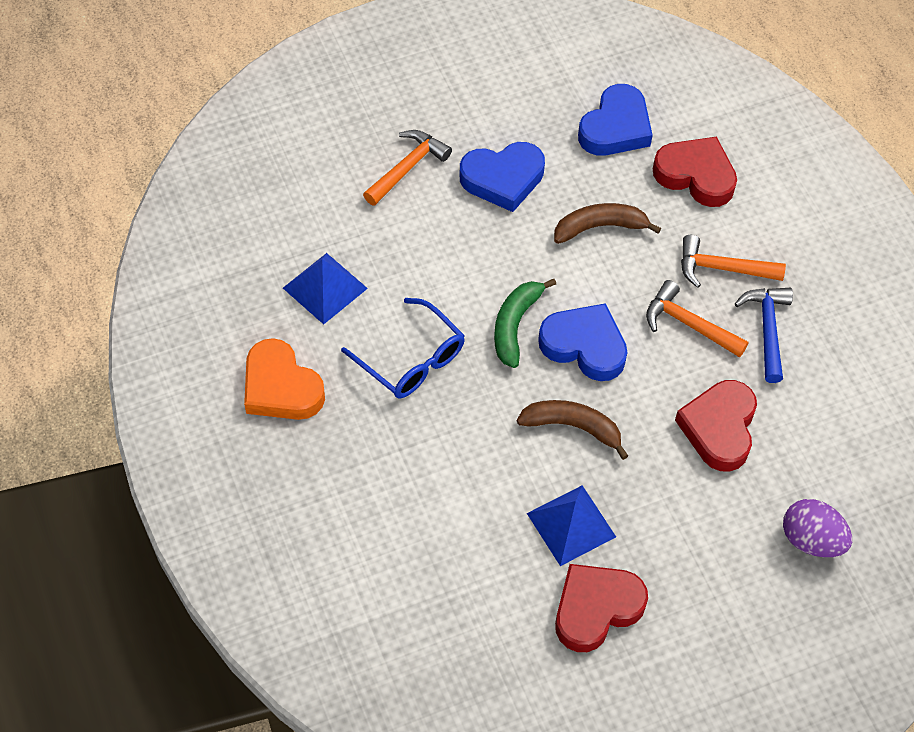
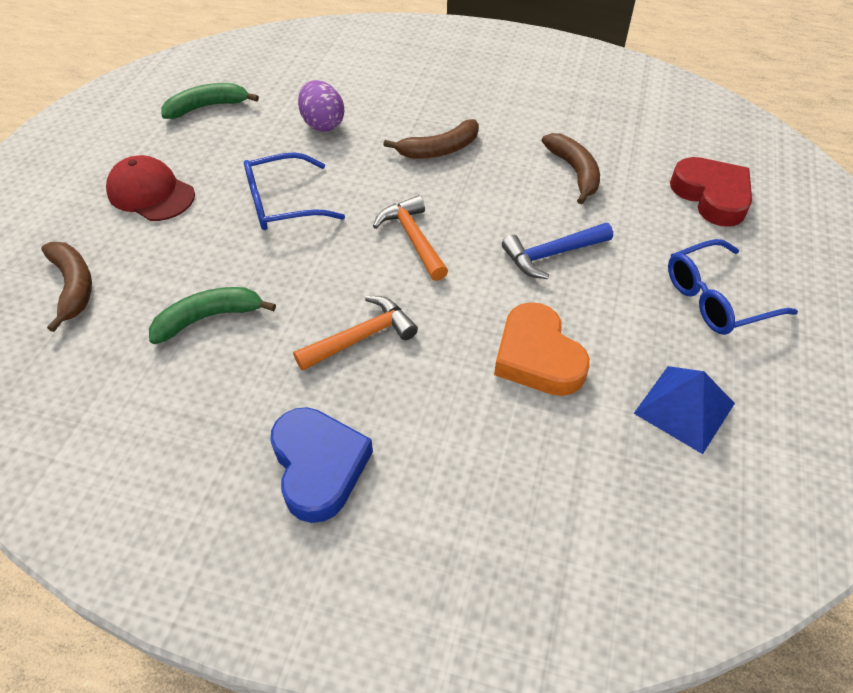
blue glasses: 1 -> 2
blue heart: 3 -> 1
blue pyramid: 2 -> 1
brown banana: 2 -> 3
green banana: 1 -> 2
orange hammer: 3 -> 2
red cap: 0 -> 1
red heart: 3 -> 1

